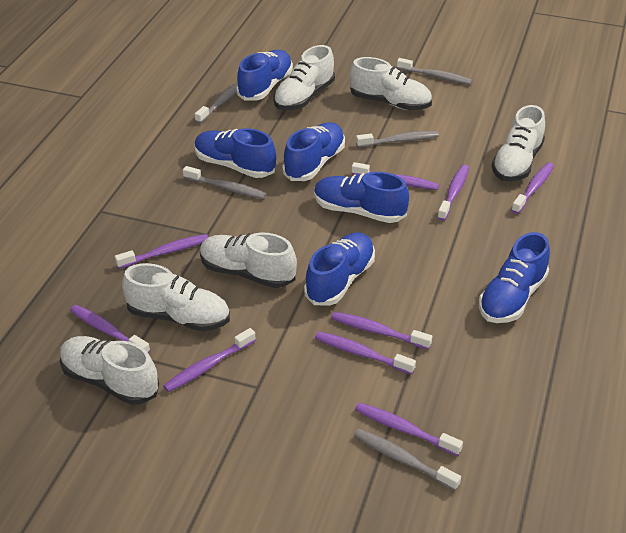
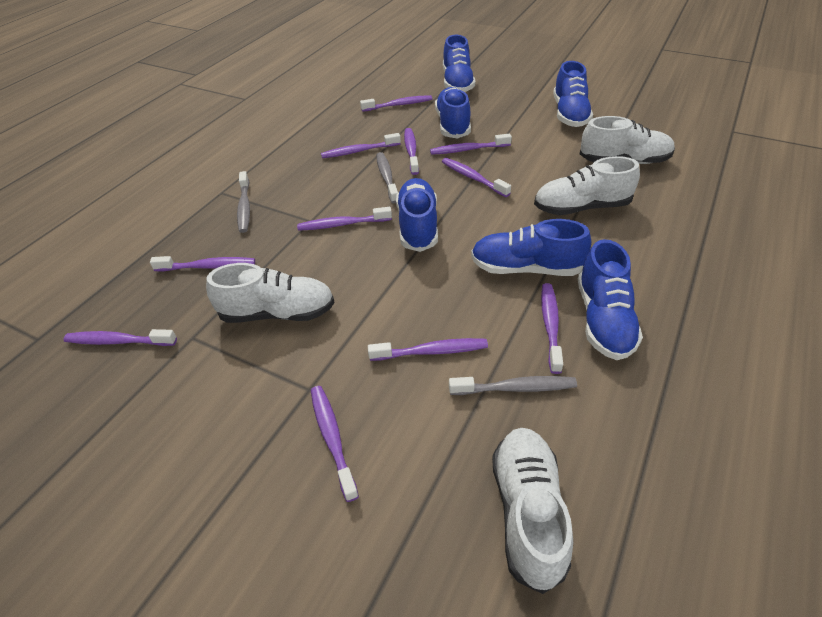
grey toothbrush: 5 -> 3
purple toothbrush: 9 -> 11
white shoe: 6 -> 4

